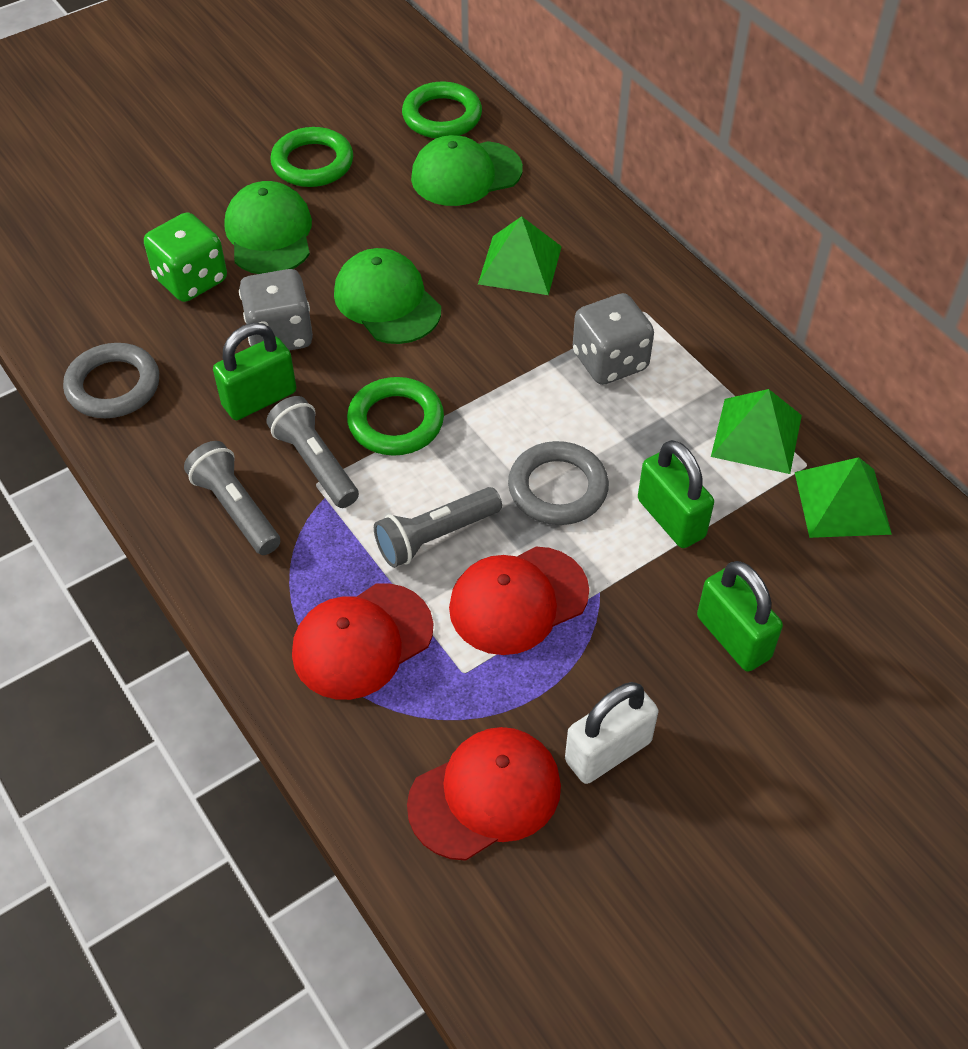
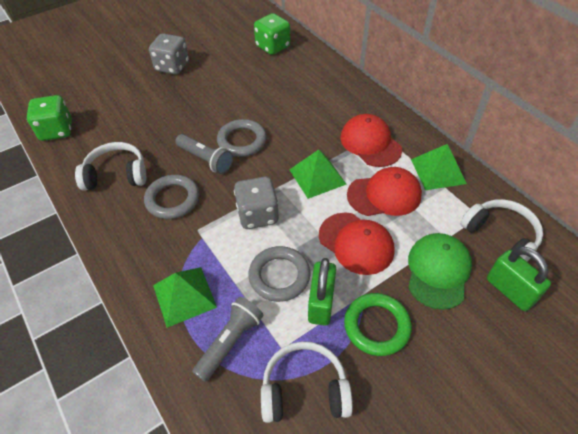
green cap: 3 -> 1
green dice: 1 -> 2
green padlock: 3 -> 2
green ring: 3 -> 1
grey flashlight: 3 -> 2
grey ring: 2 -> 3
white headphones: 0 -> 3
white padlock: 1 -> 0

